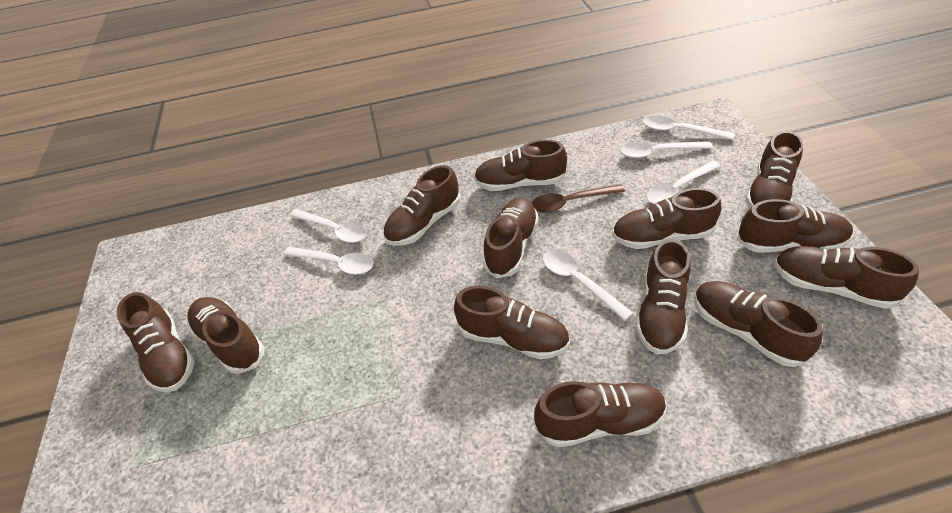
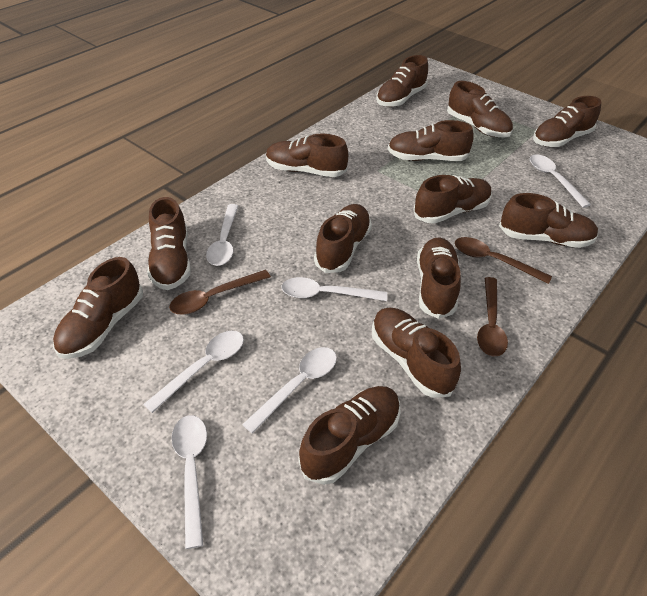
brown spoon: 1 -> 3

